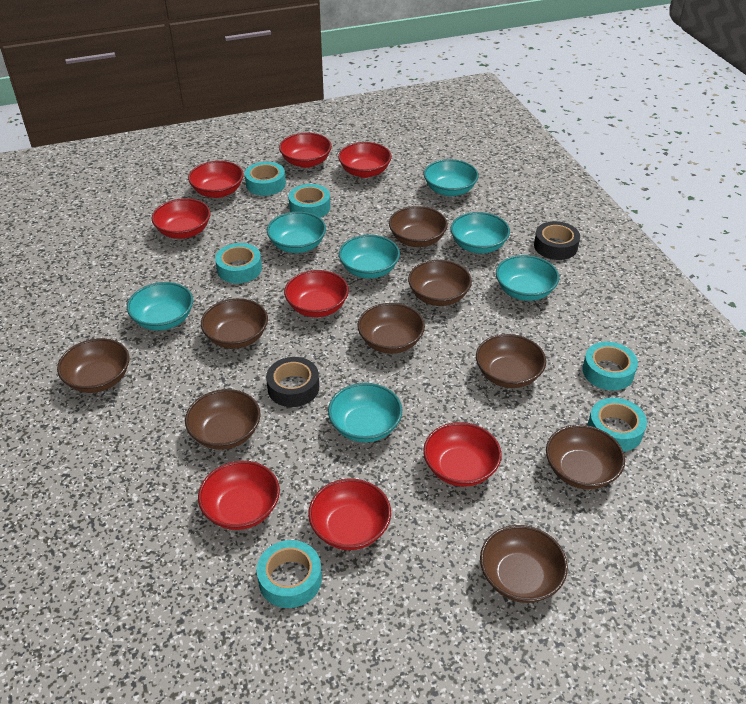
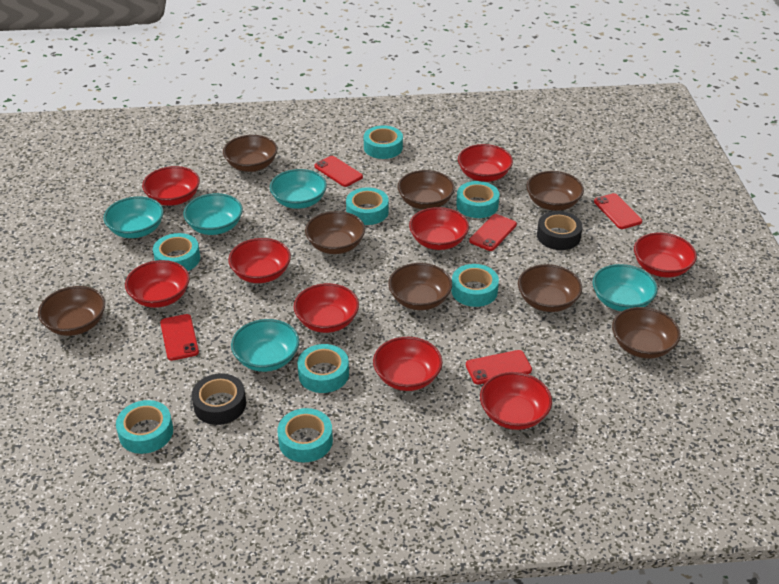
brown bowl: 9 -> 8
red bowl: 8 -> 9
red phone: 0 -> 5
turquoise bowl: 7 -> 5
turquoise tape: 6 -> 8

